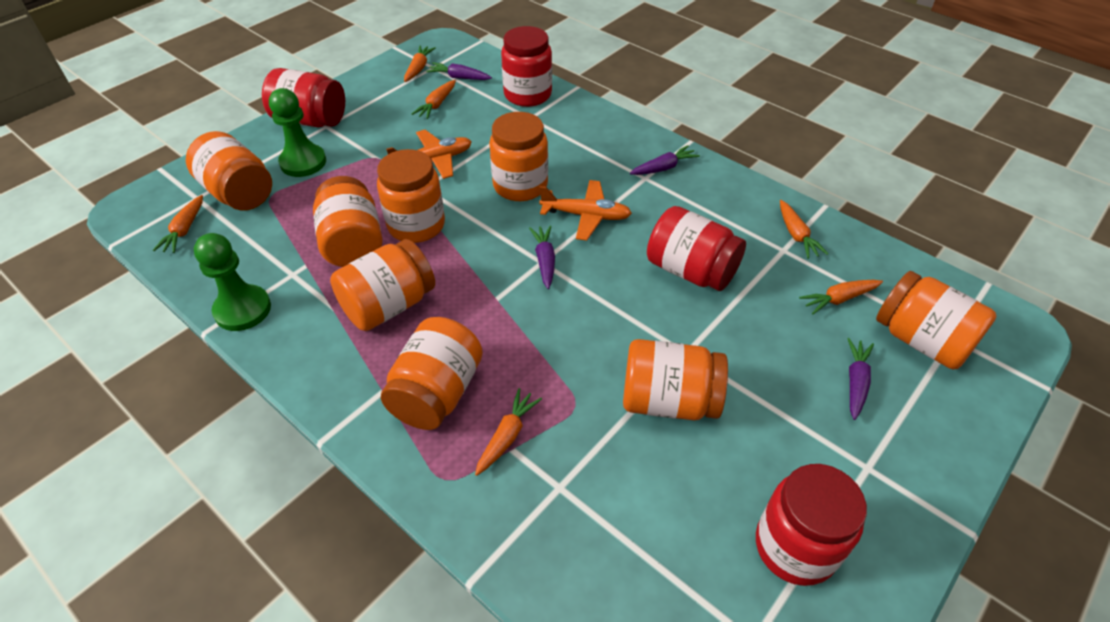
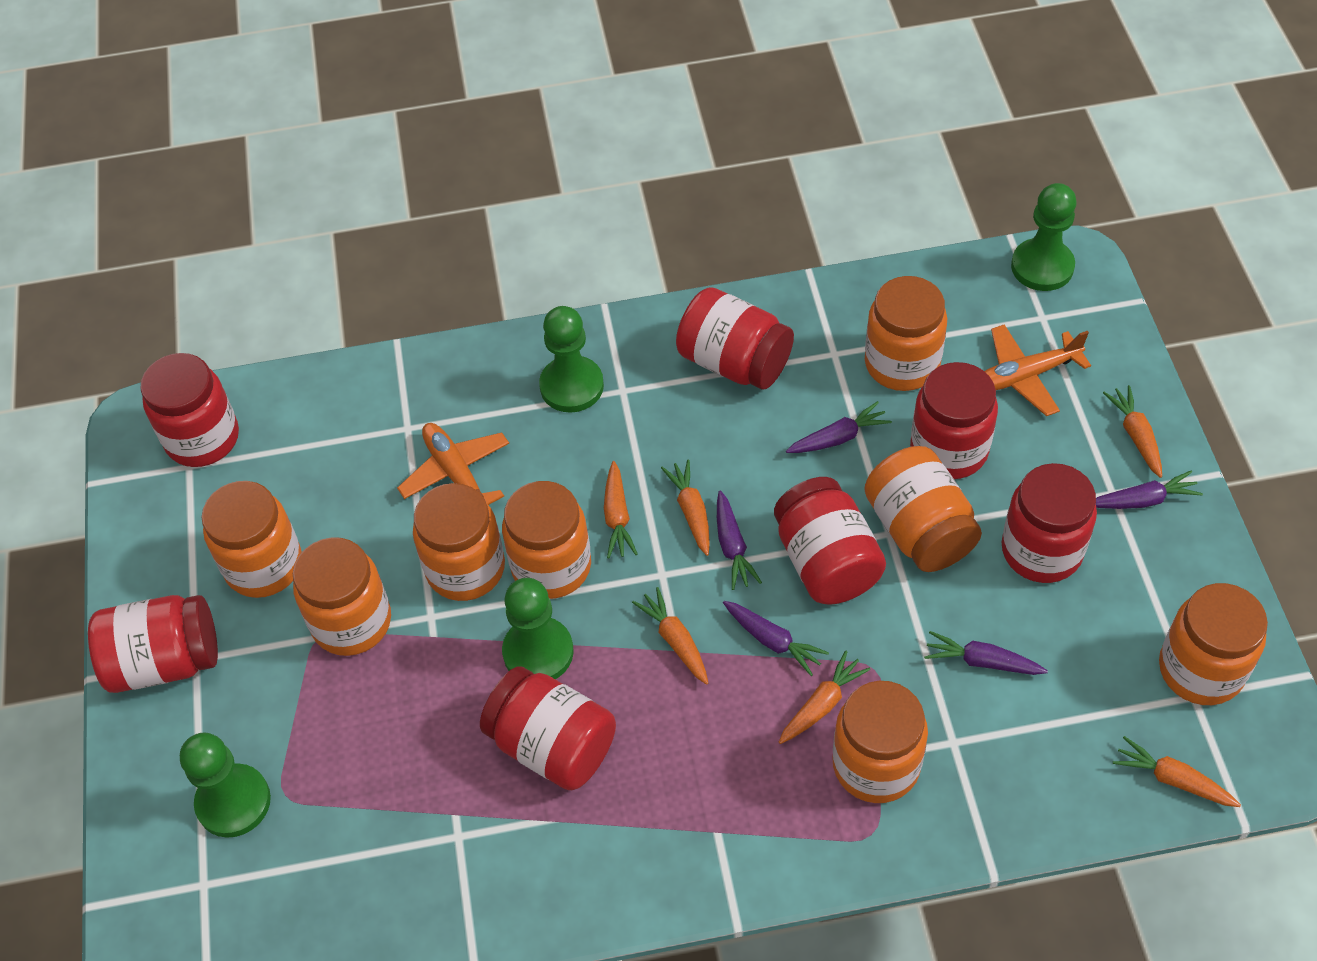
green pawn: 2 -> 4
purple carrot: 4 -> 5
red jar: 4 -> 7

